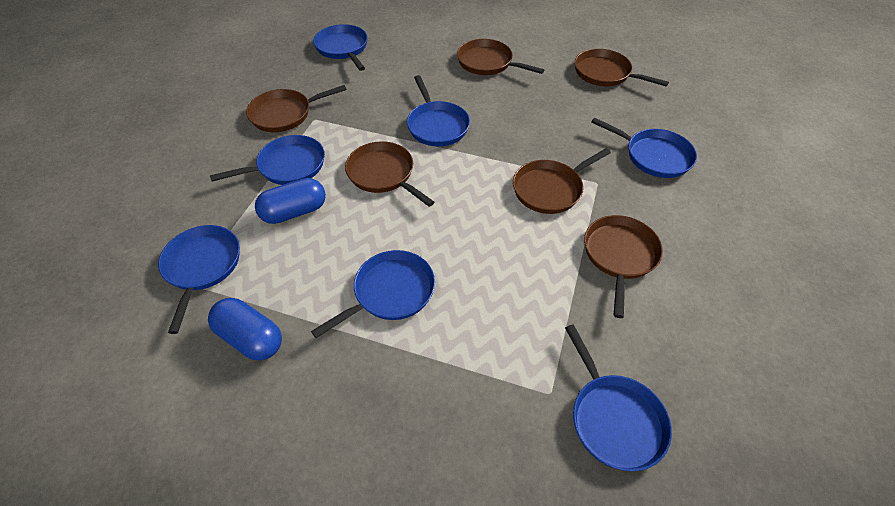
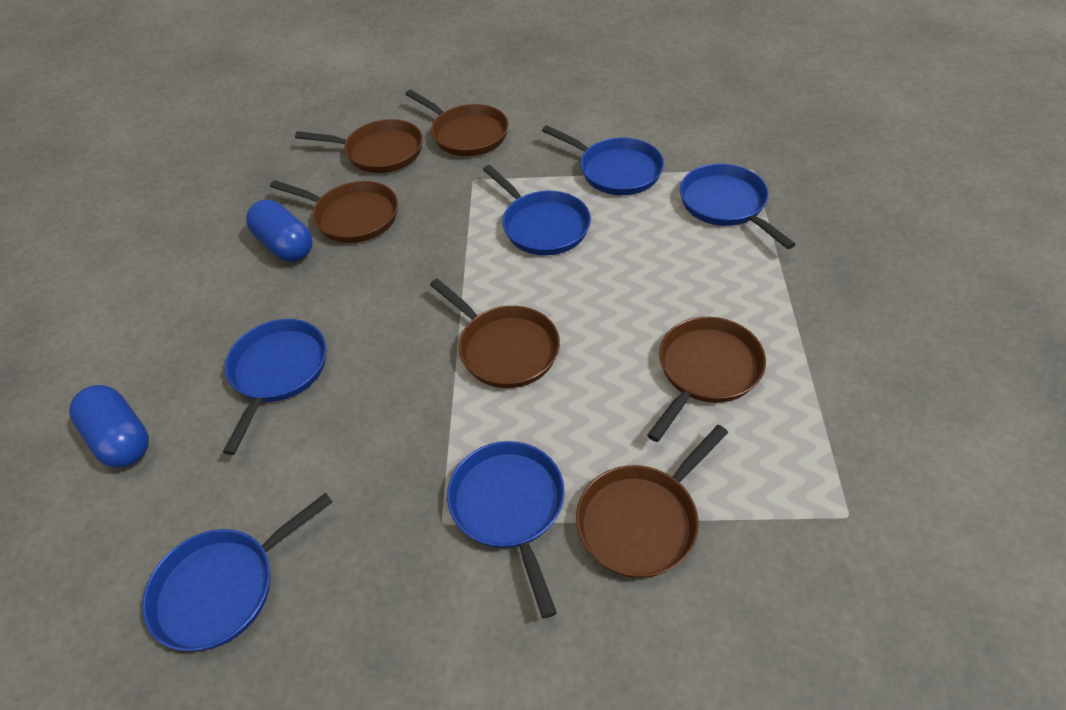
blue pan: 7 -> 6

